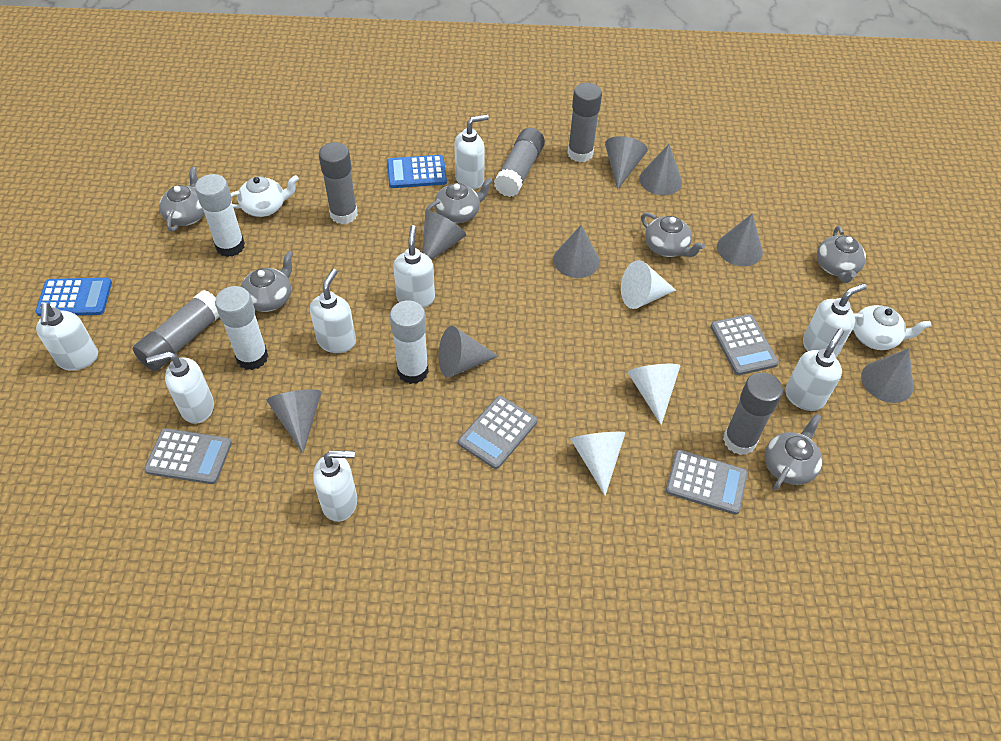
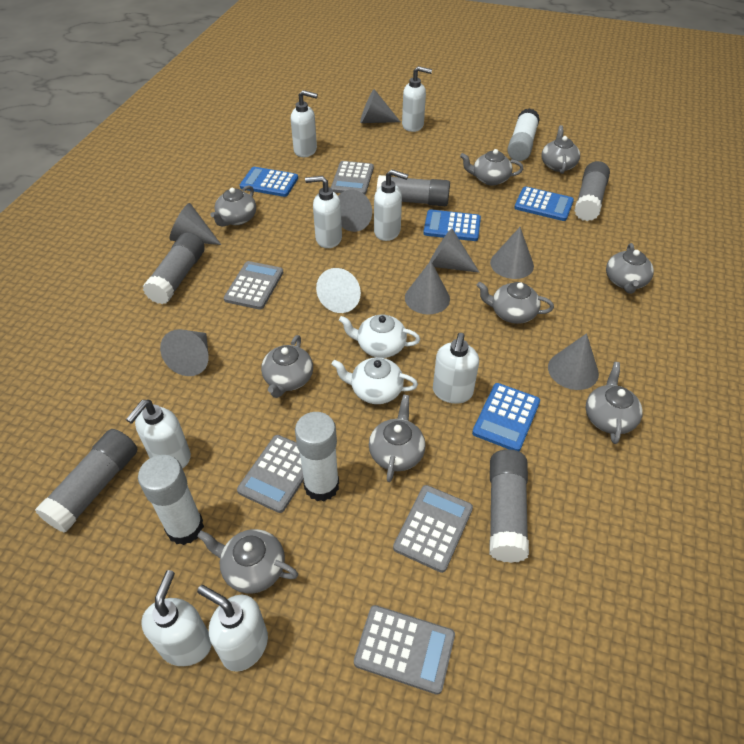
blue calculator: 2 -> 4
grey calculator: 4 -> 5
grey teapot: 6 -> 9
white cone: 3 -> 1

